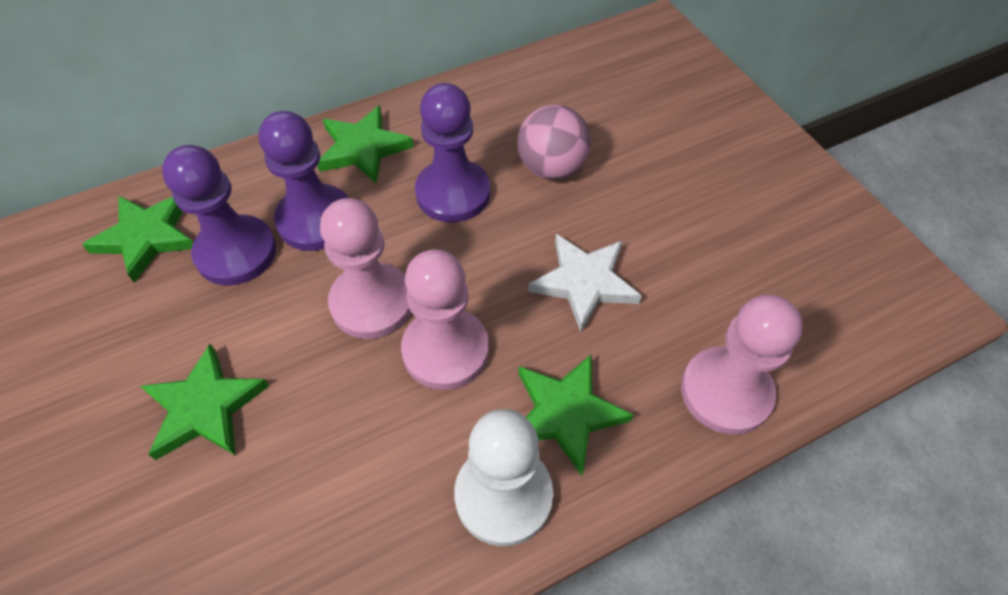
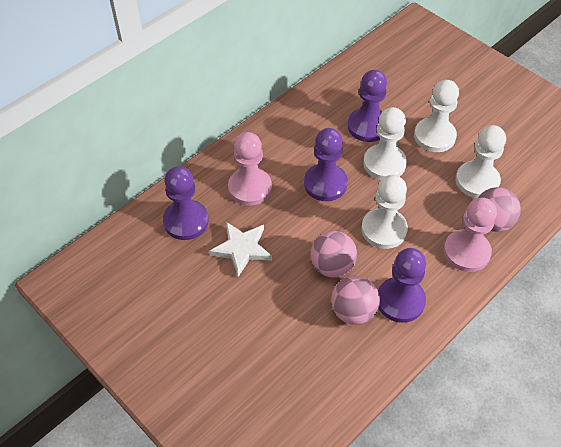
green star: 4 -> 0
pink ball: 1 -> 3
pink pawn: 3 -> 2
purple pawn: 3 -> 4
white pawn: 1 -> 4

